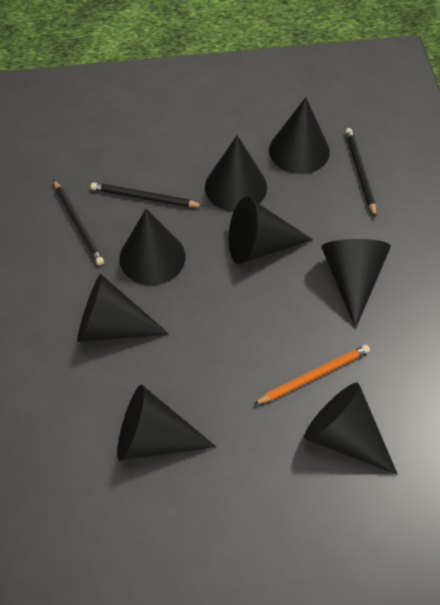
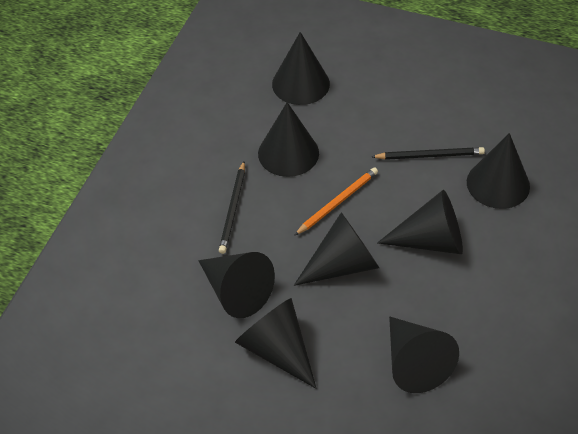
black pencil: 3 -> 2

